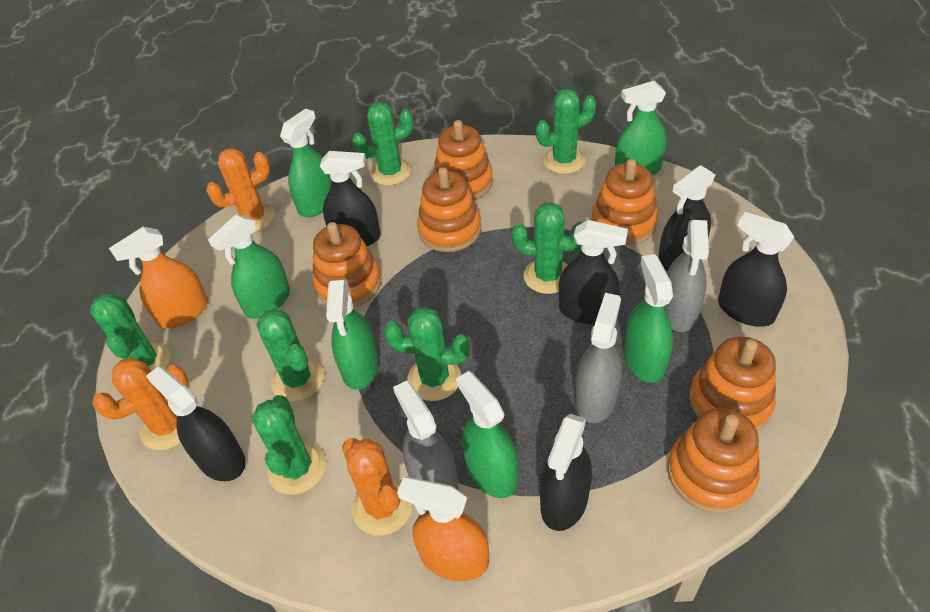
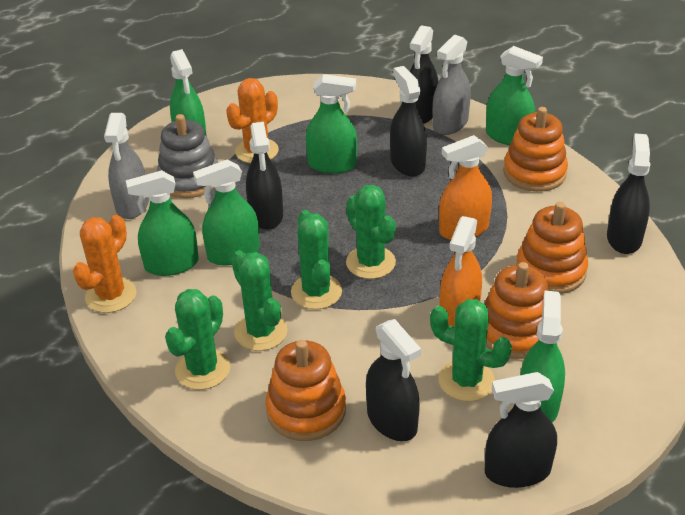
green cactus: 7 -> 5
grey spray bottle: 3 -> 2
grey stacking toy: 0 -> 1
orange cactus: 3 -> 2
orange stacking toy: 6 -> 4

